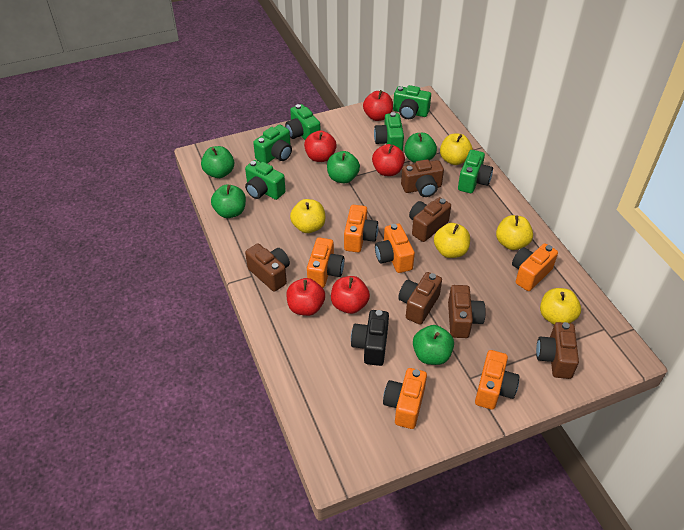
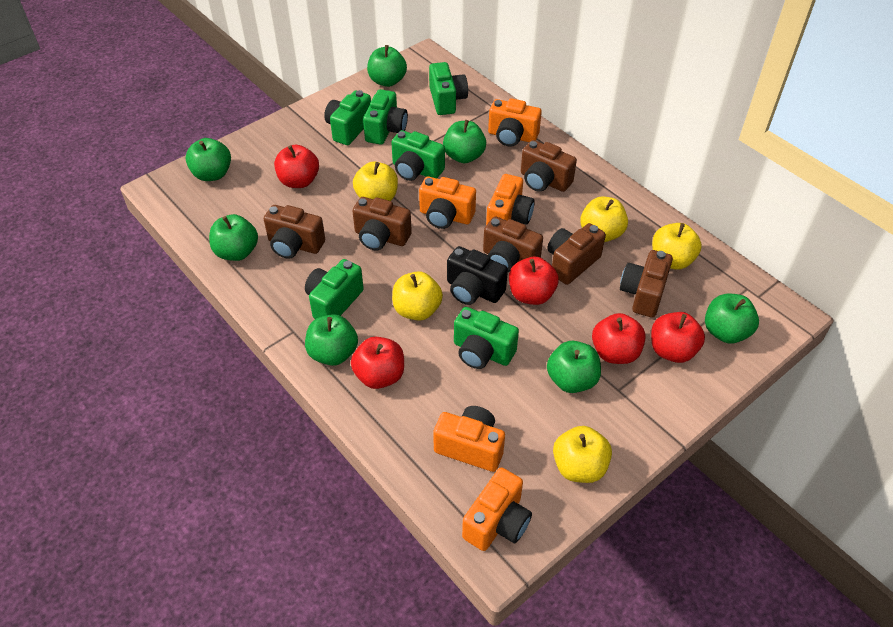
green apple: 5 -> 7
orange camera: 6 -> 5

